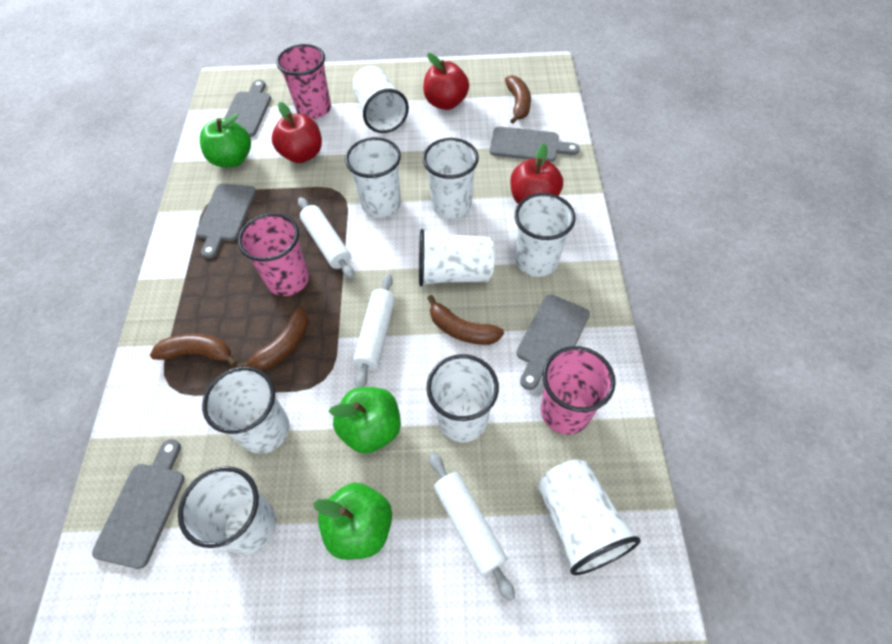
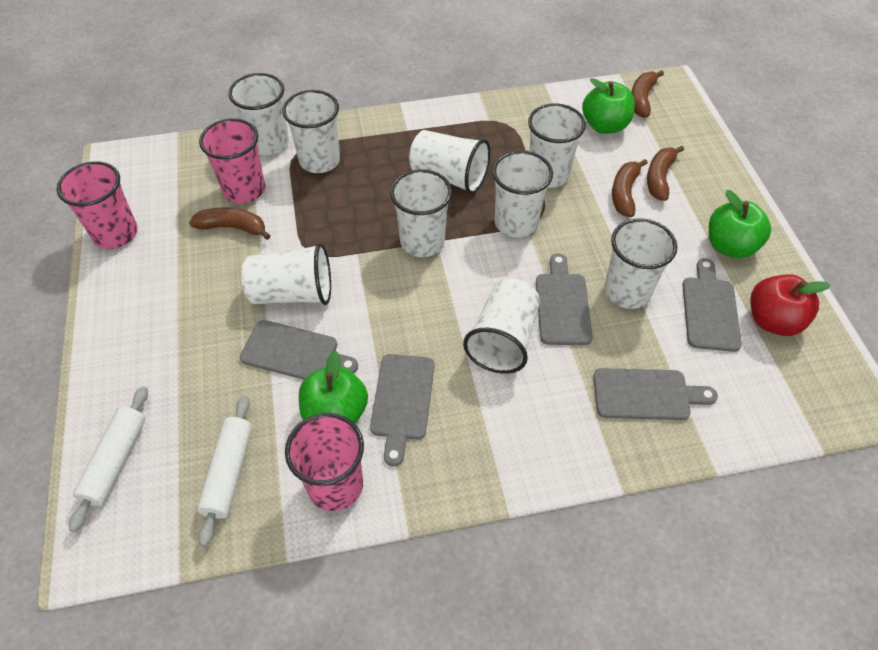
red apple: 3 -> 1
white rolling pin: 3 -> 2

